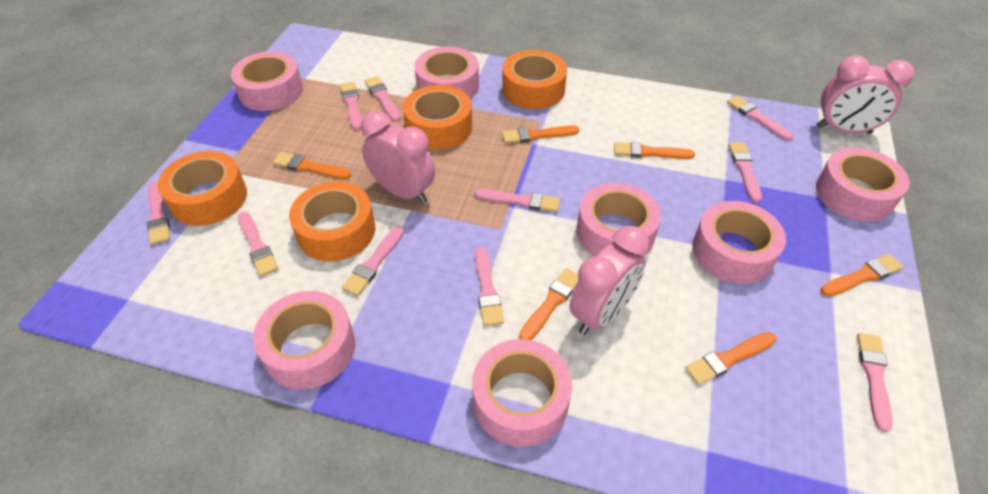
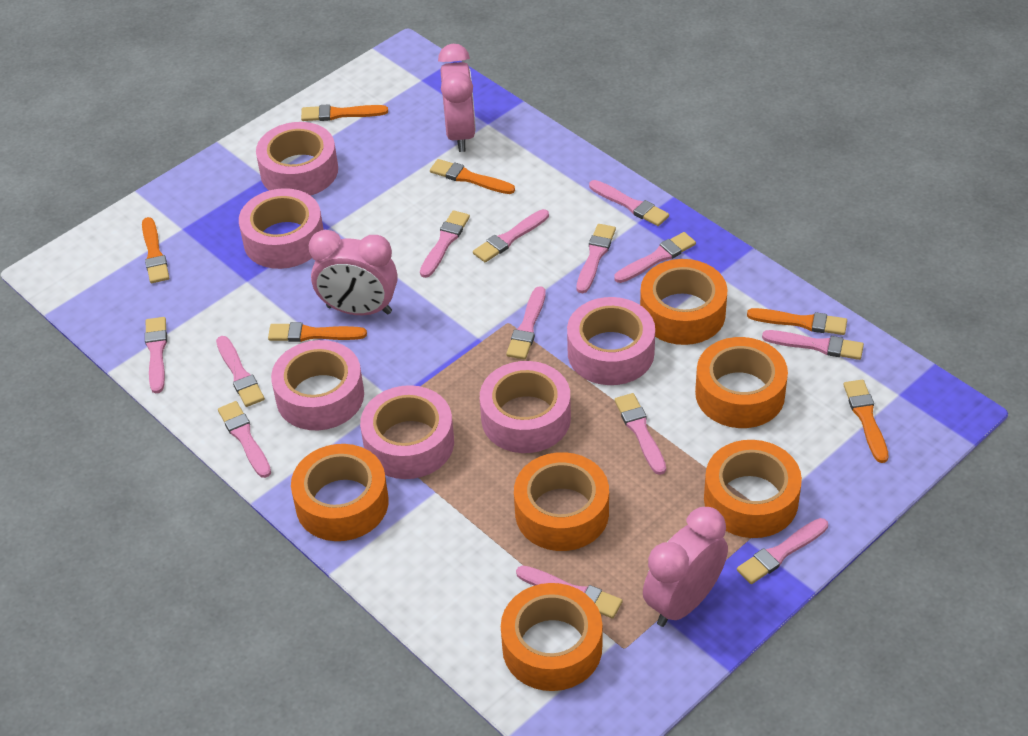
orange tape: 4 -> 6
pink brush: 10 -> 13
pink tape: 7 -> 6

